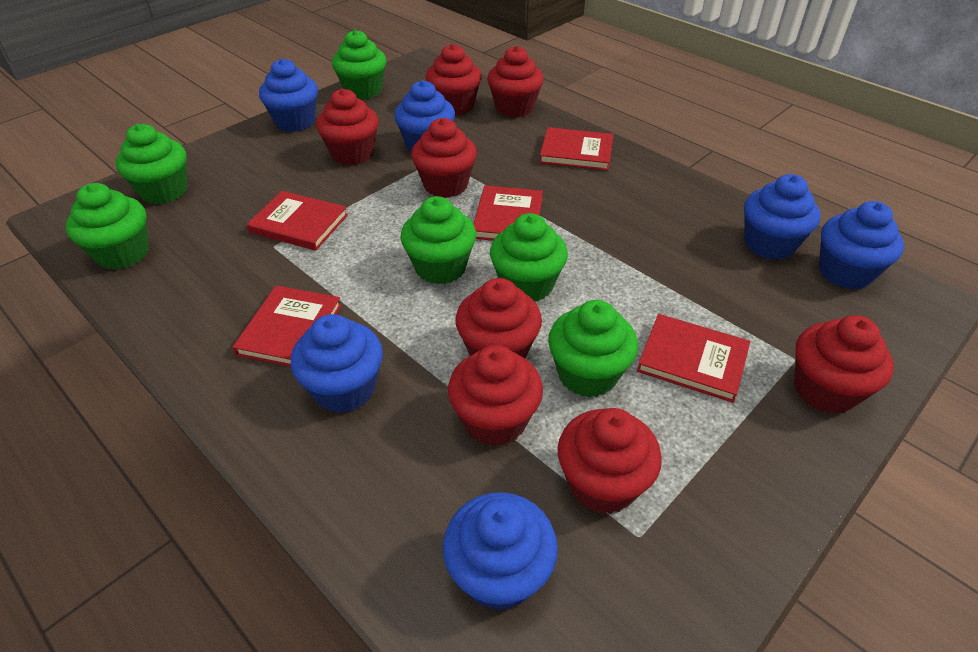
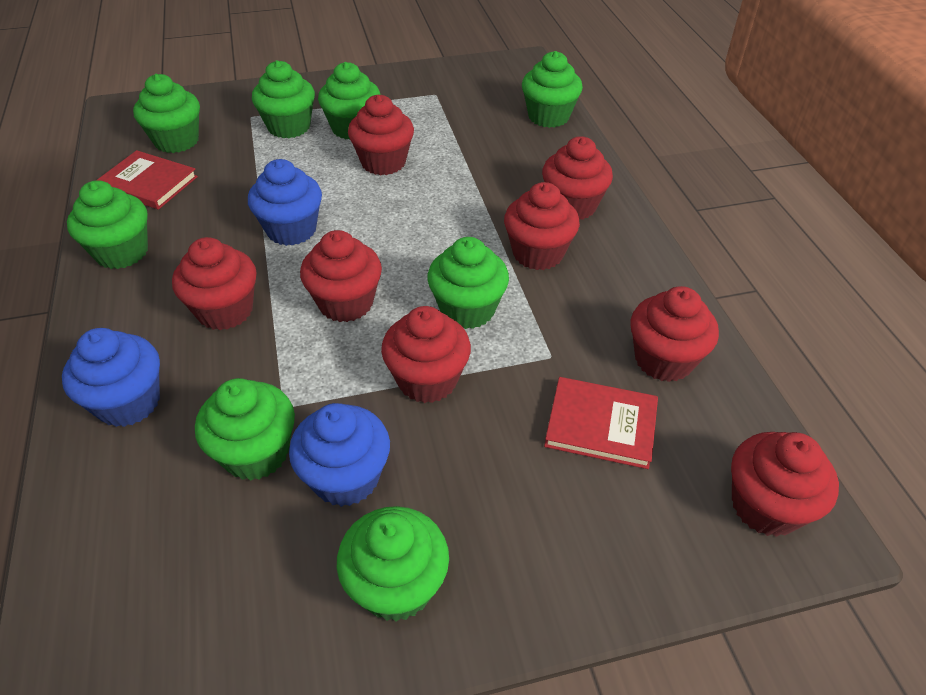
blue cupcake: 6 -> 3
green cupcake: 6 -> 8
red book: 5 -> 2

